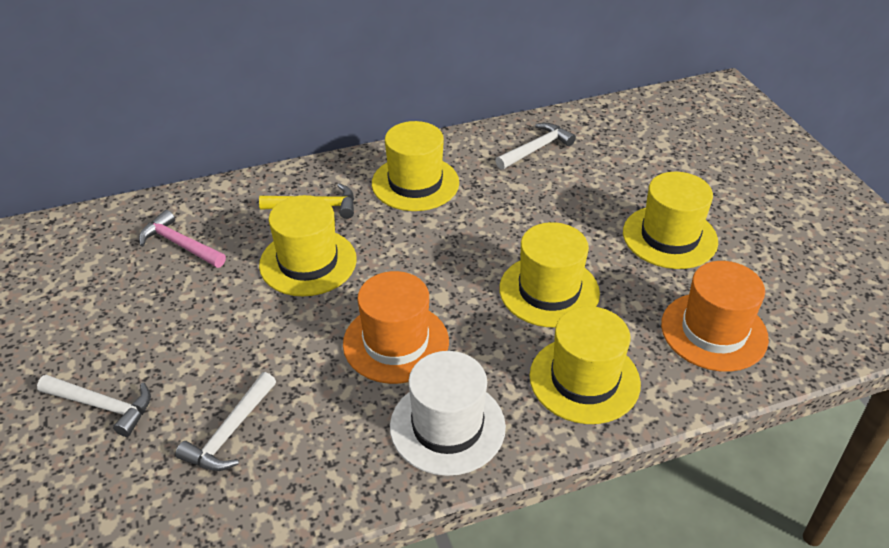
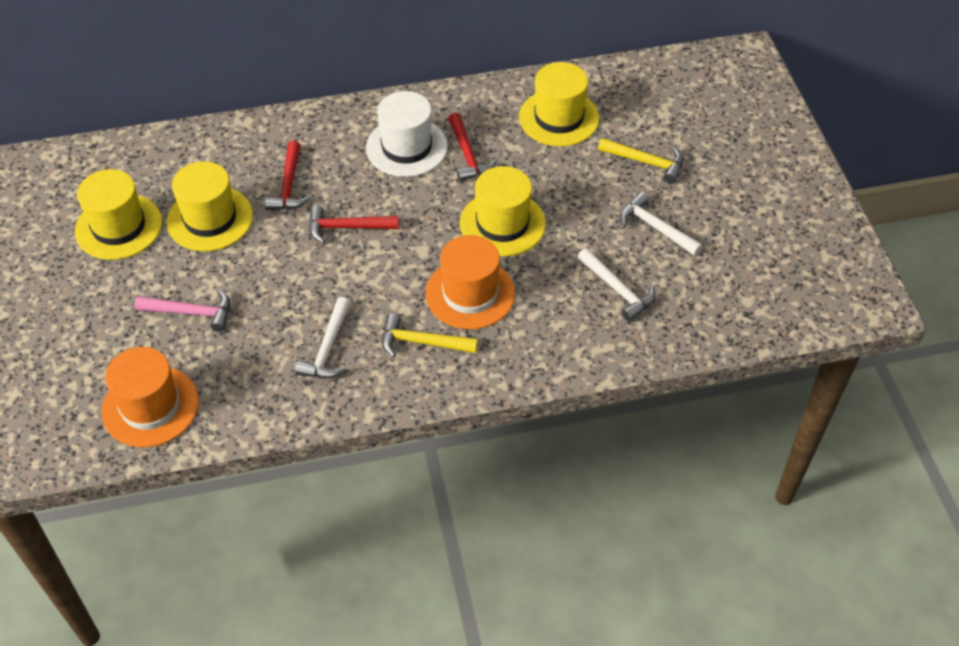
red hammer: 0 -> 3
yellow hammer: 1 -> 2
yellow hat: 5 -> 4

